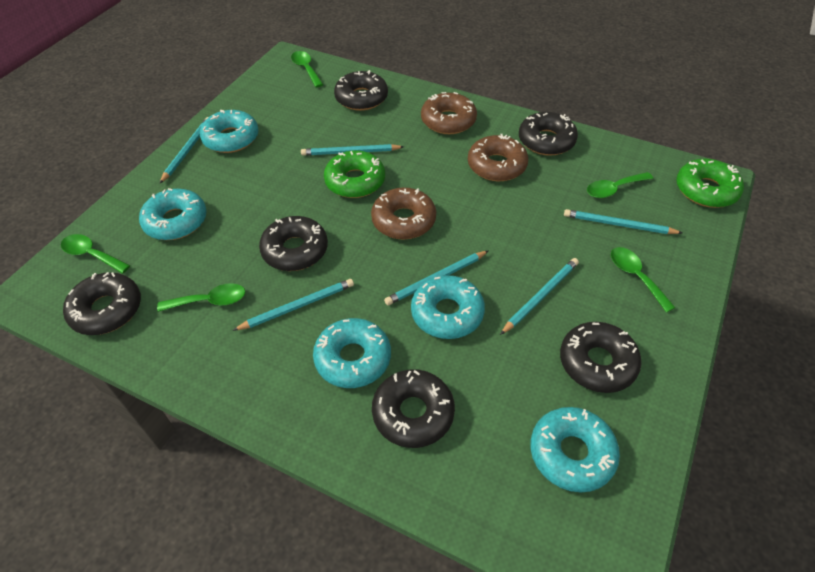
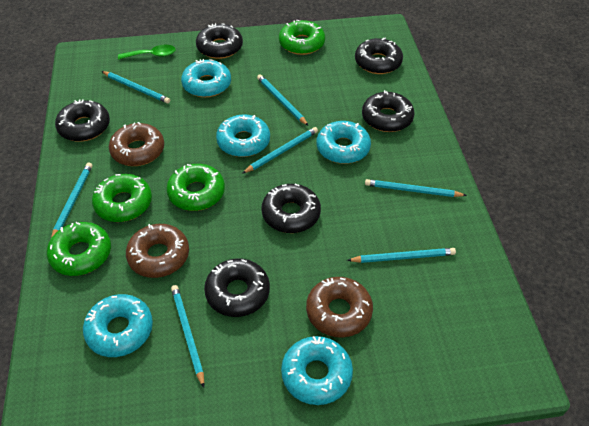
green donut: 2 -> 4
green spoon: 5 -> 1
turquoise pencil: 6 -> 7

